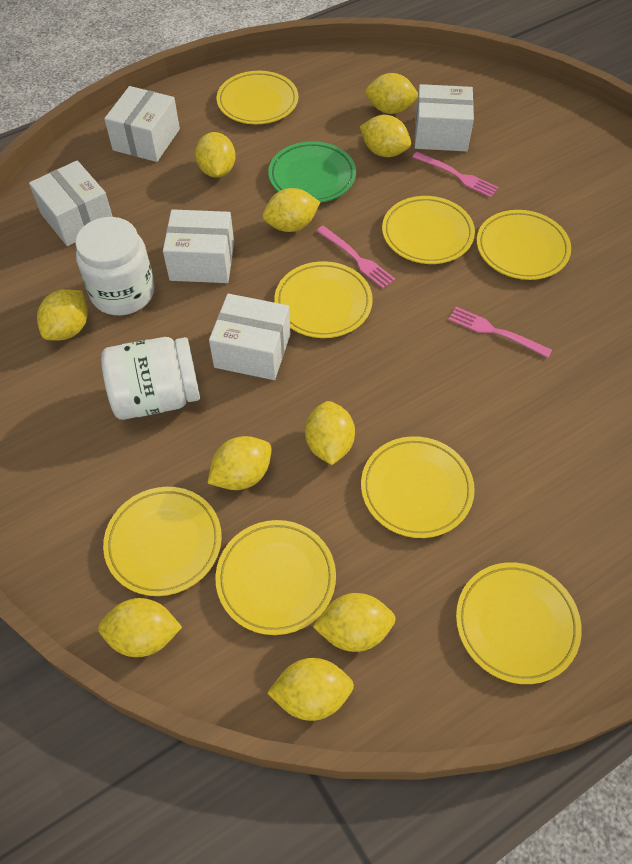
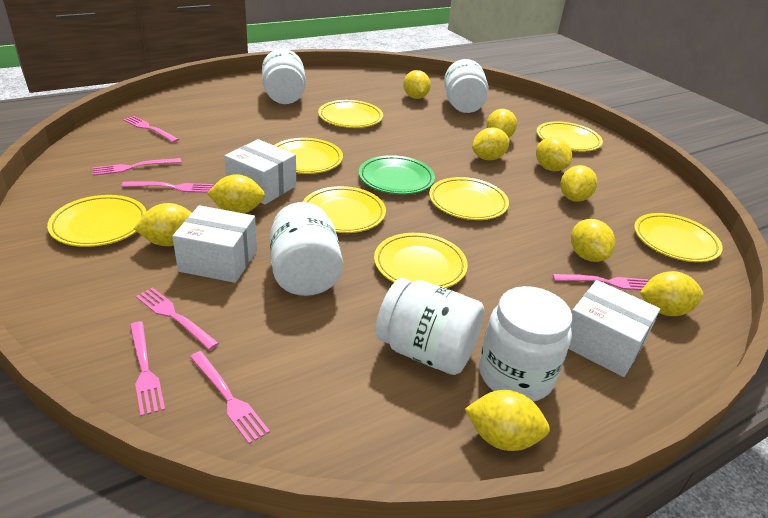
pink fork: 3 -> 7
white box: 5 -> 3
white jar: 2 -> 5

